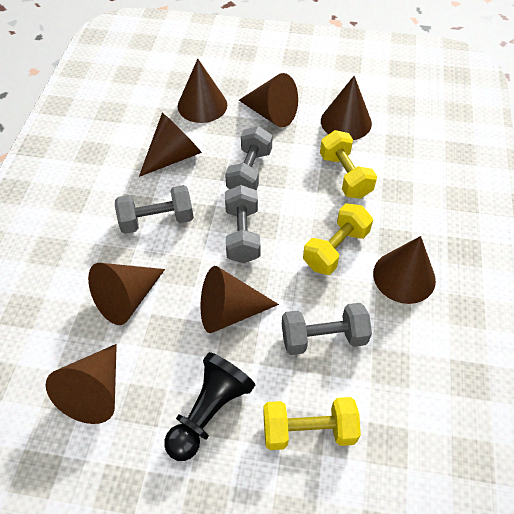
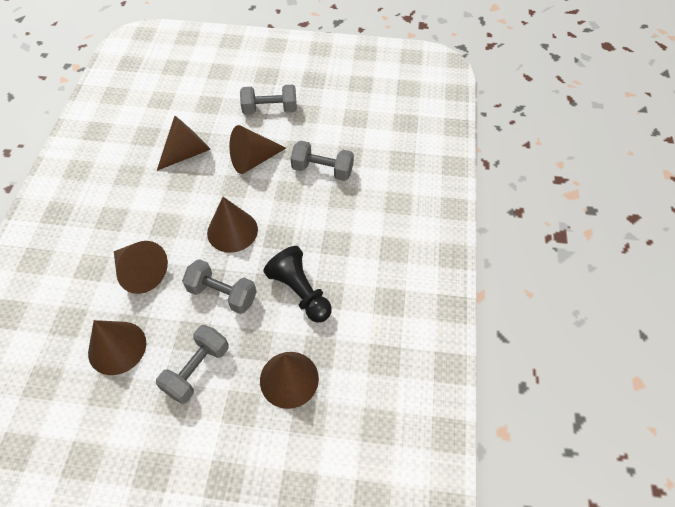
brown cone: 8 -> 6
yellow dumbbell: 3 -> 0

